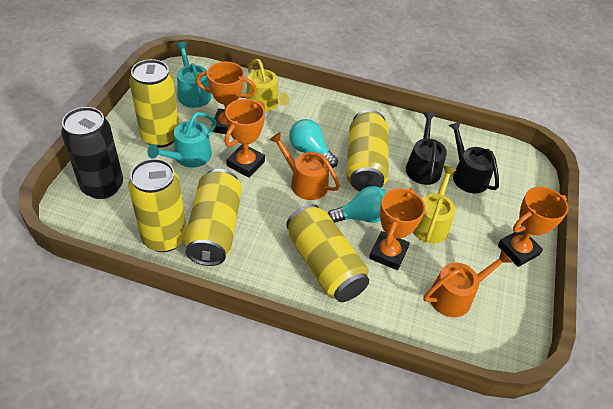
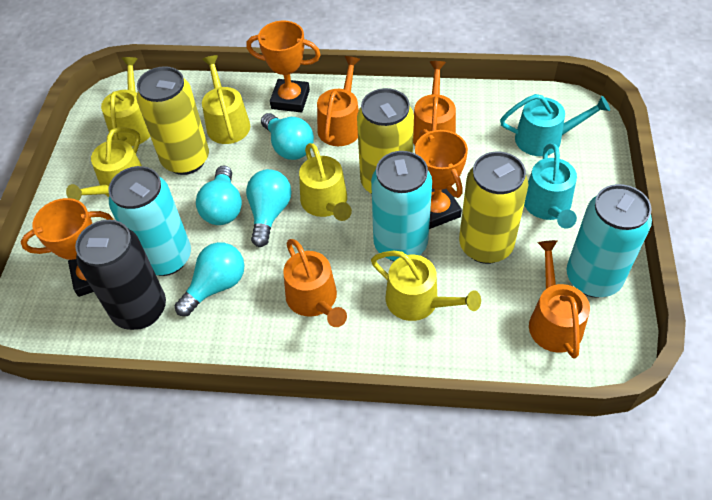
black watering can: 2 -> 0
orange trophy: 4 -> 3
orange watering can: 2 -> 4
turquoise can: 0 -> 3
turquoise light bulb: 2 -> 4
yellow can: 5 -> 3
yellow watering can: 2 -> 5

